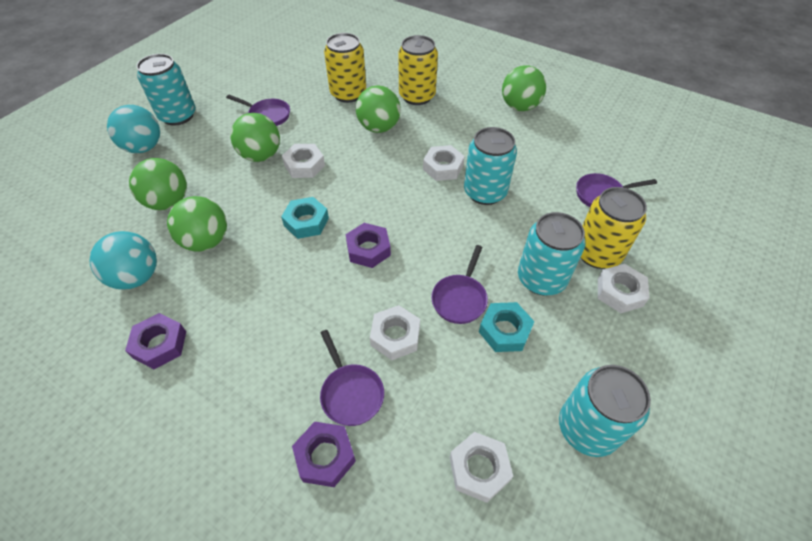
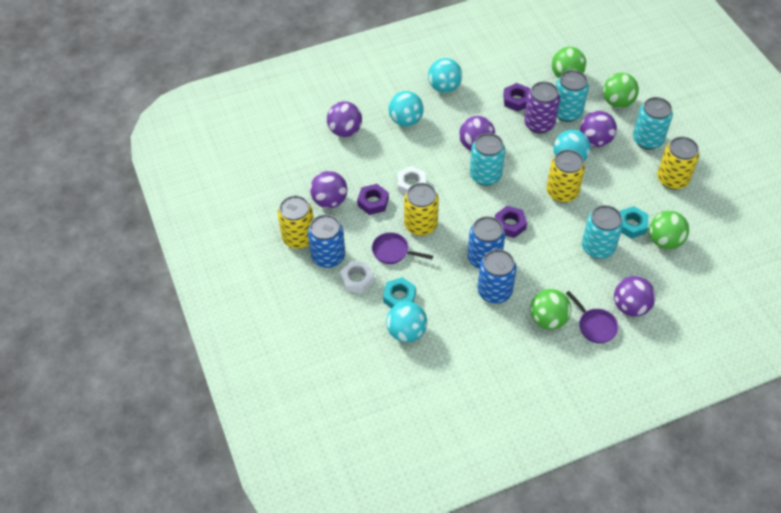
blue can: 0 -> 3
green ball: 5 -> 4
purple ball: 0 -> 5
purple can: 0 -> 1
purple pan: 4 -> 2
turquoise ball: 2 -> 4
white nut: 5 -> 2
yellow can: 3 -> 4

